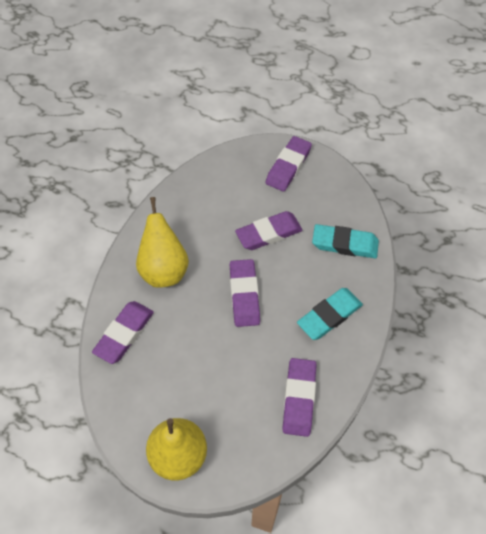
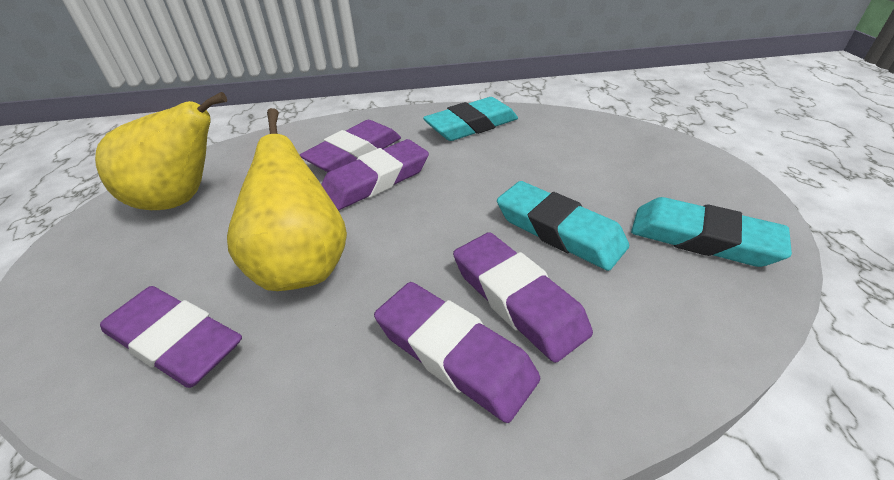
turquoise eraser: 2 -> 3

